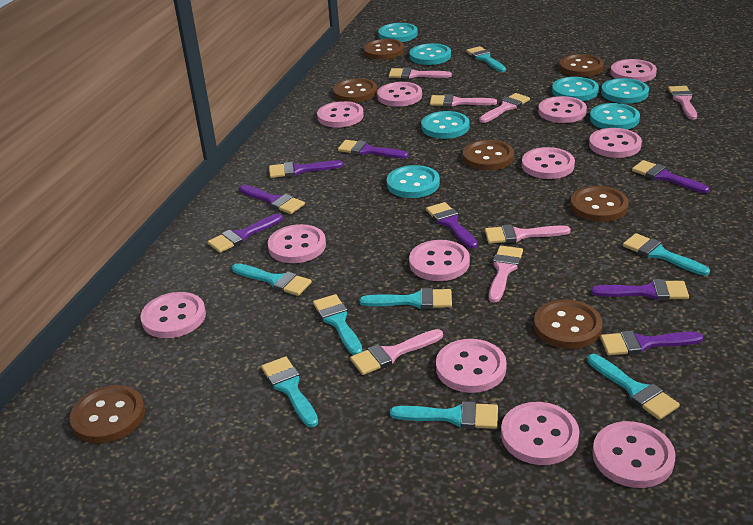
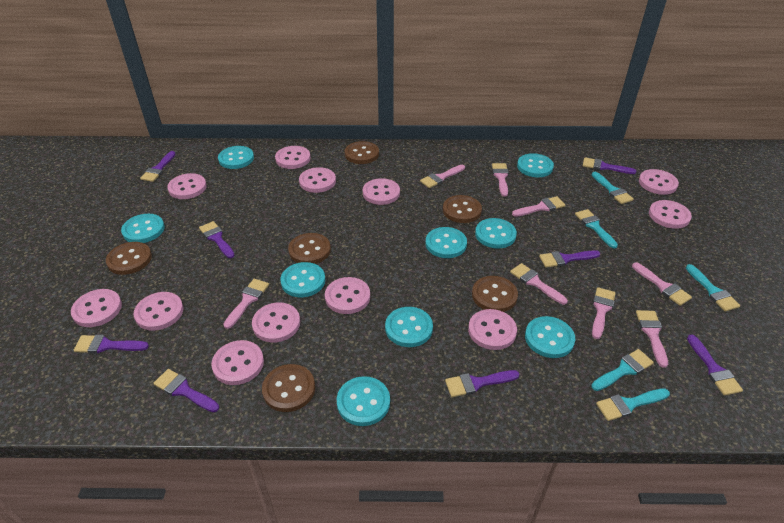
brown button: 7 -> 6
pink brush: 7 -> 8
turquoise brush: 8 -> 5
turquoise button: 7 -> 9

